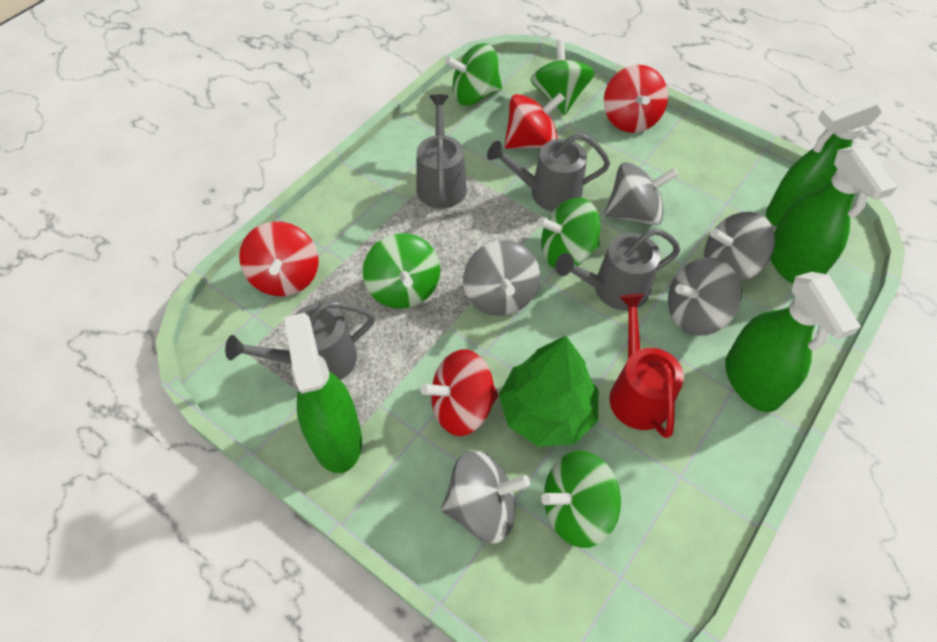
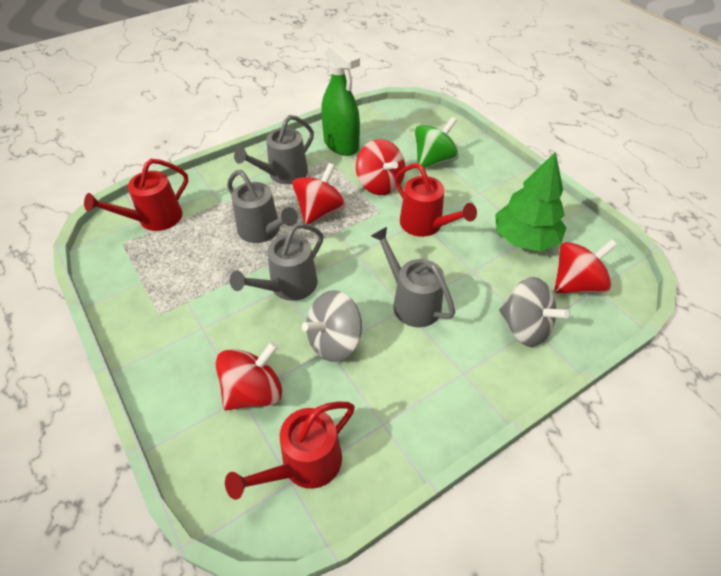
green spinning top: 5 -> 1
green spray bottle: 4 -> 1
grey spinning top: 5 -> 2
red watering can: 1 -> 3

